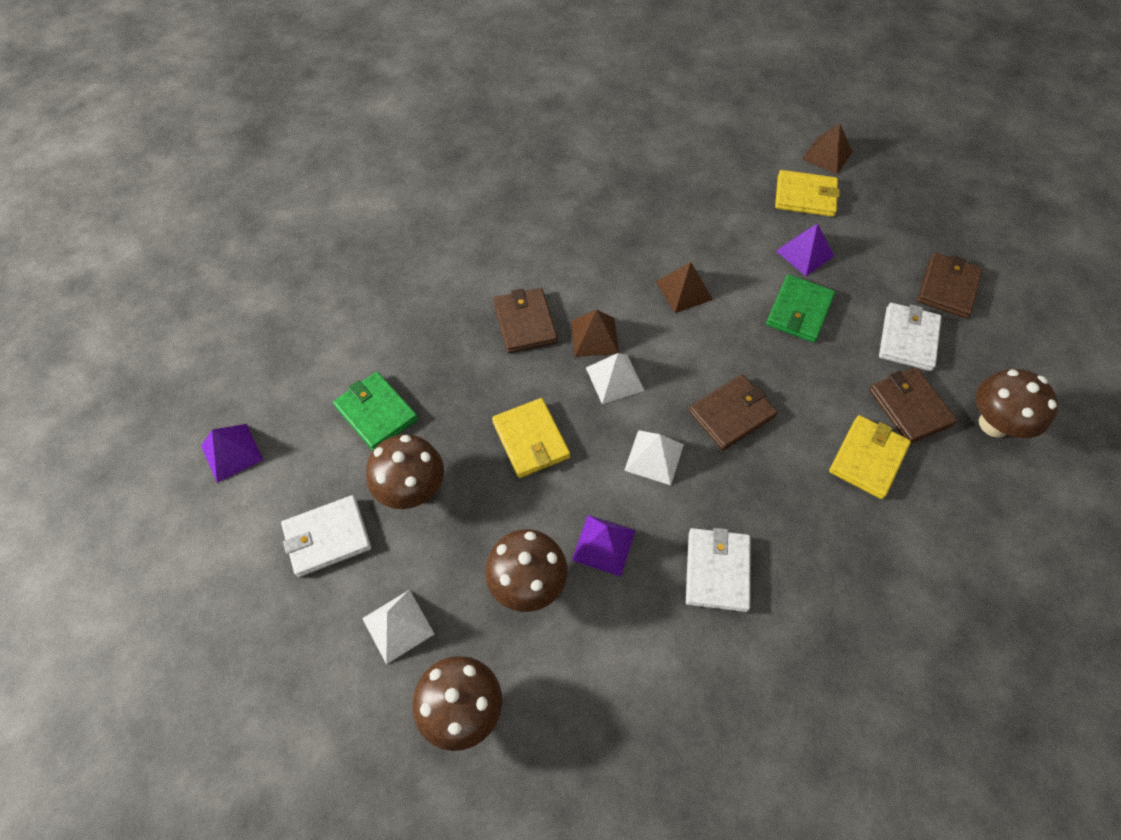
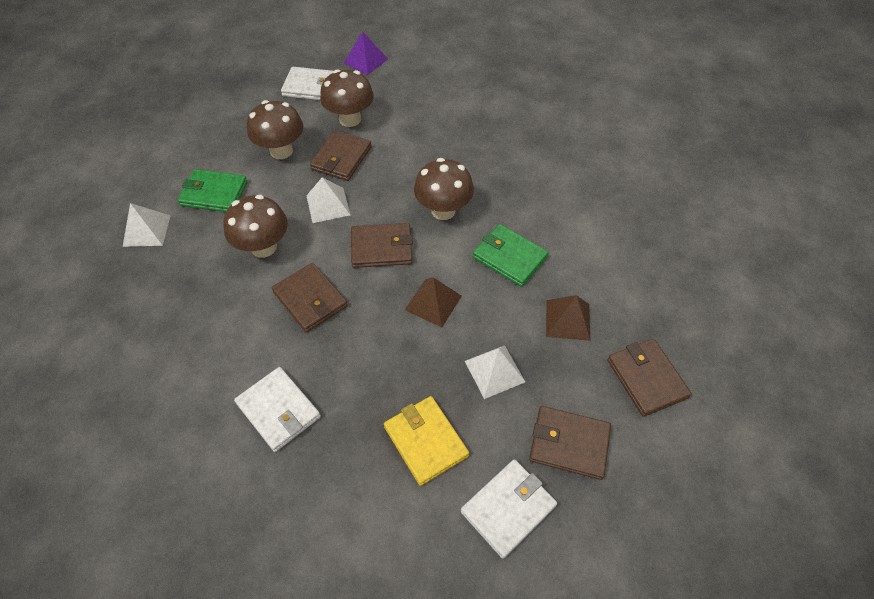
brown pyramid: 3 -> 2
brown wallet: 4 -> 5
purple pyramid: 3 -> 1
yellow wallet: 3 -> 1

